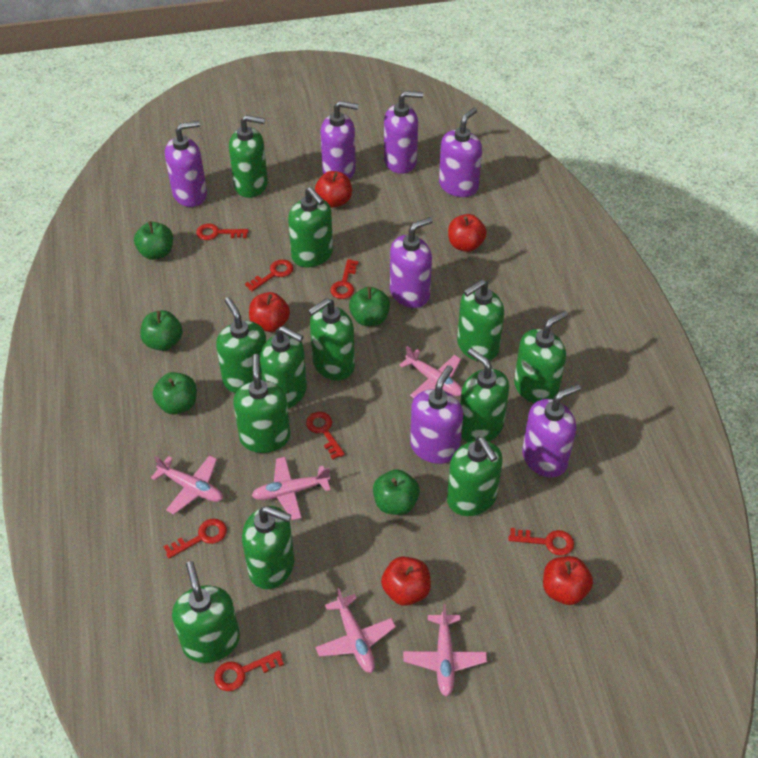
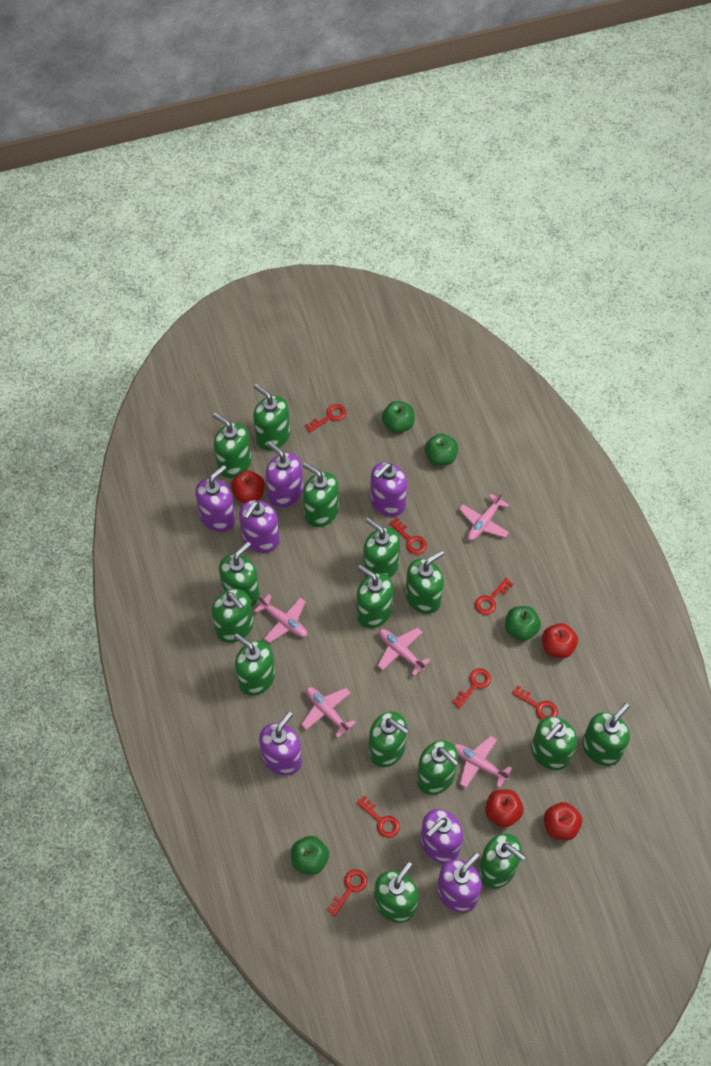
green apple: 5 -> 4
green soap dispenser: 12 -> 15
red apple: 5 -> 4

